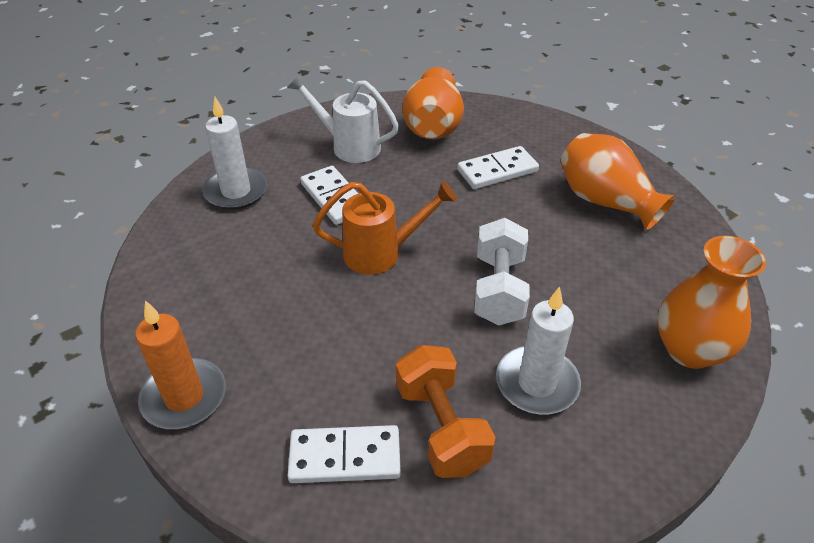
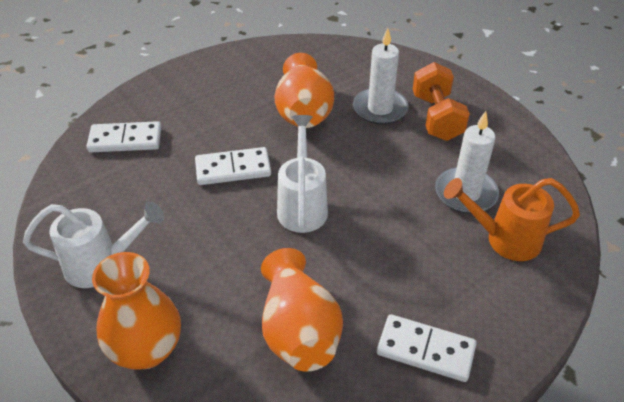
orange candle: 1 -> 0
white dumbbell: 1 -> 0
white watering can: 1 -> 2

